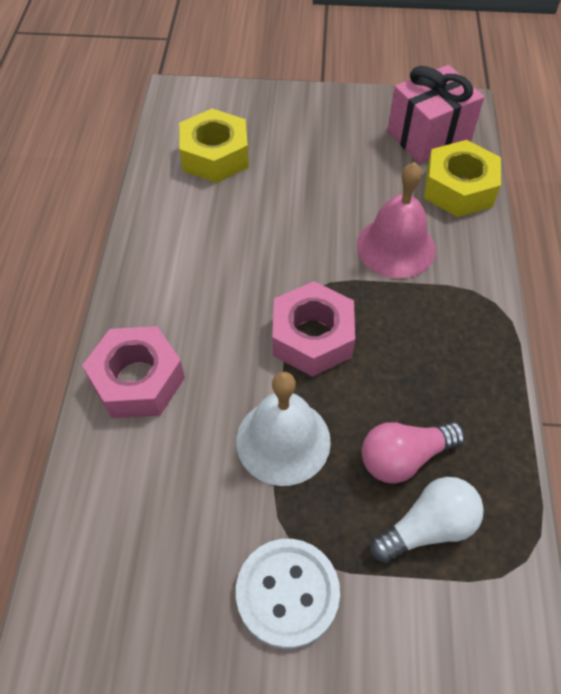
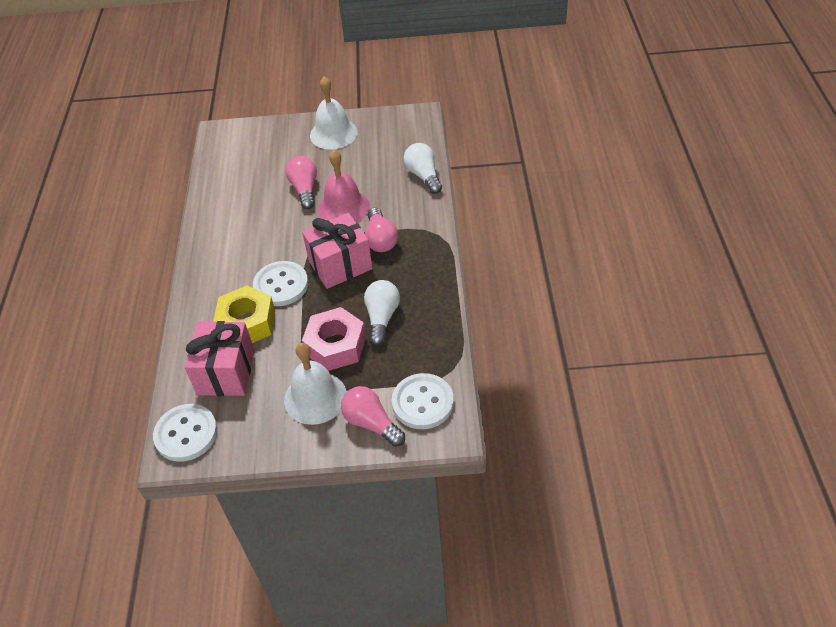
pink gift: 1 -> 2
pink light bulb: 1 -> 3
pink nut: 2 -> 1
white bell: 1 -> 2
white button: 1 -> 3
white light bulb: 1 -> 2
yellow nut: 2 -> 1

